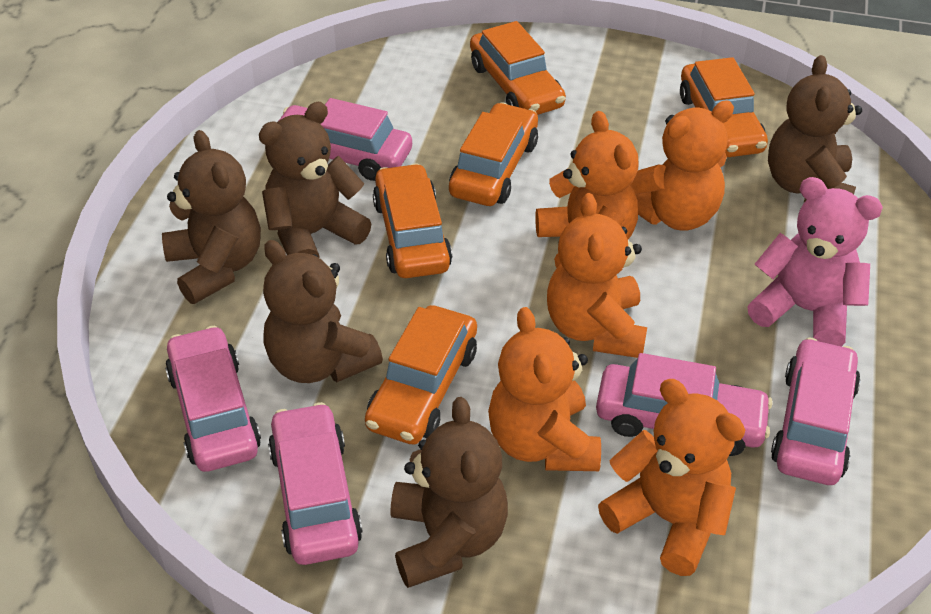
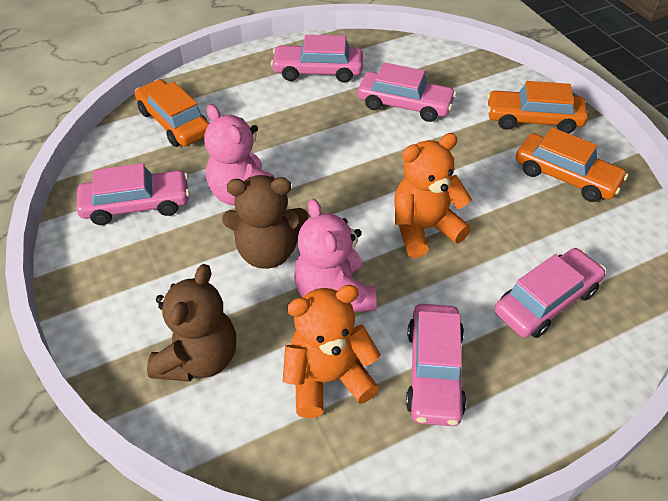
brown teddy bear: 5 -> 2
orange car: 5 -> 3
orange teddy bear: 5 -> 2
pink teddy bear: 1 -> 2

